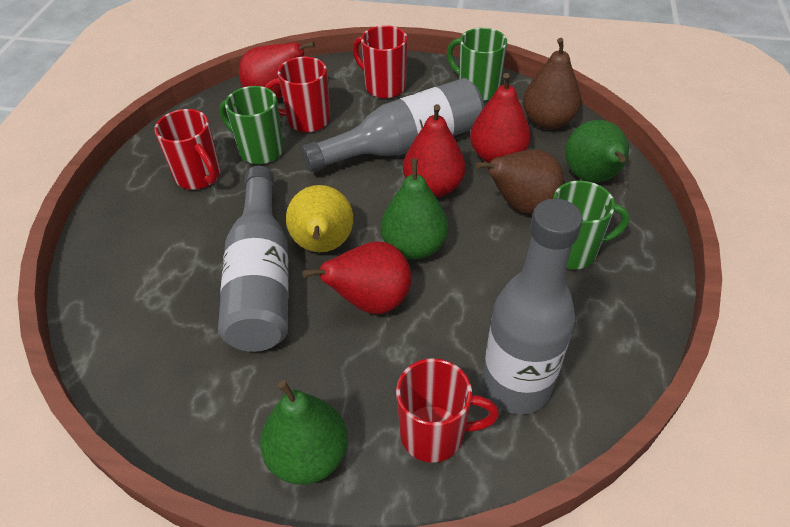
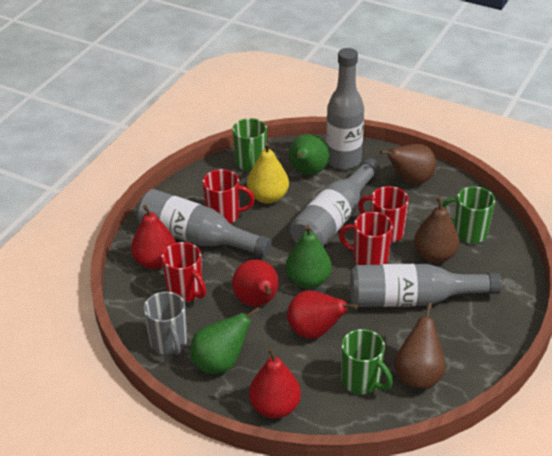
brown pear: 2 -> 3
grey bottle: 3 -> 4
grey mug: 0 -> 1

